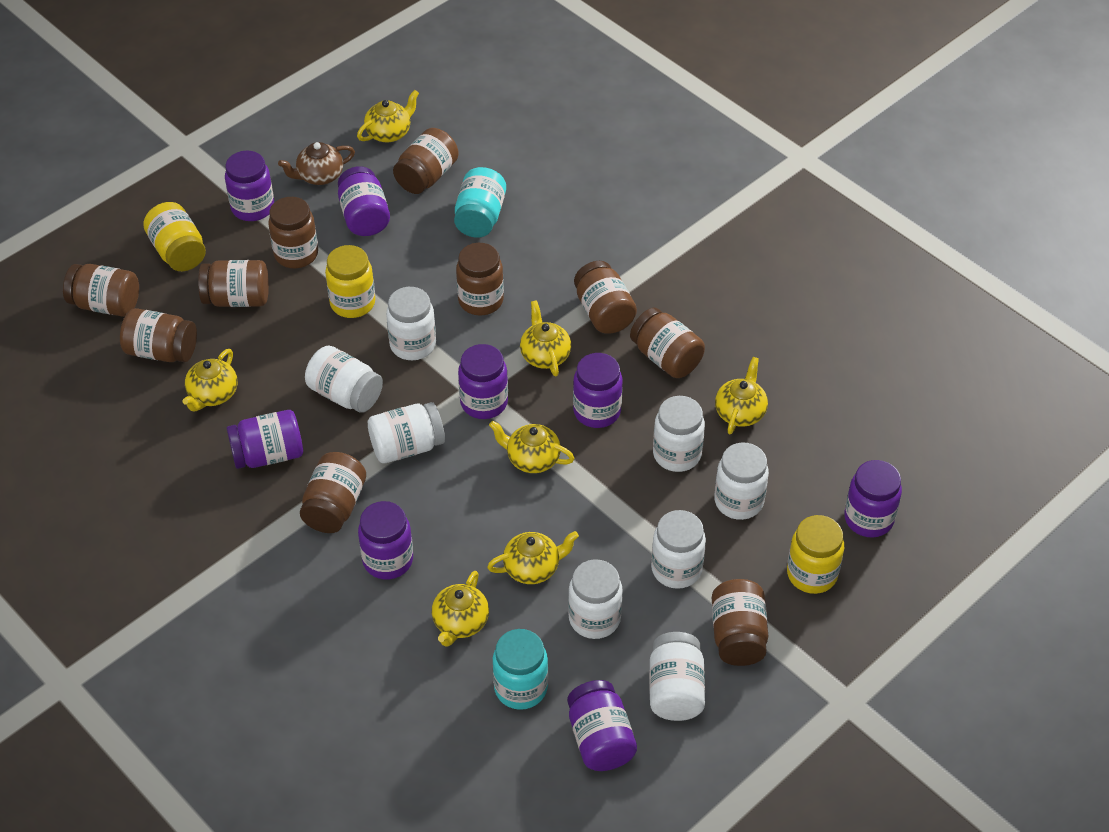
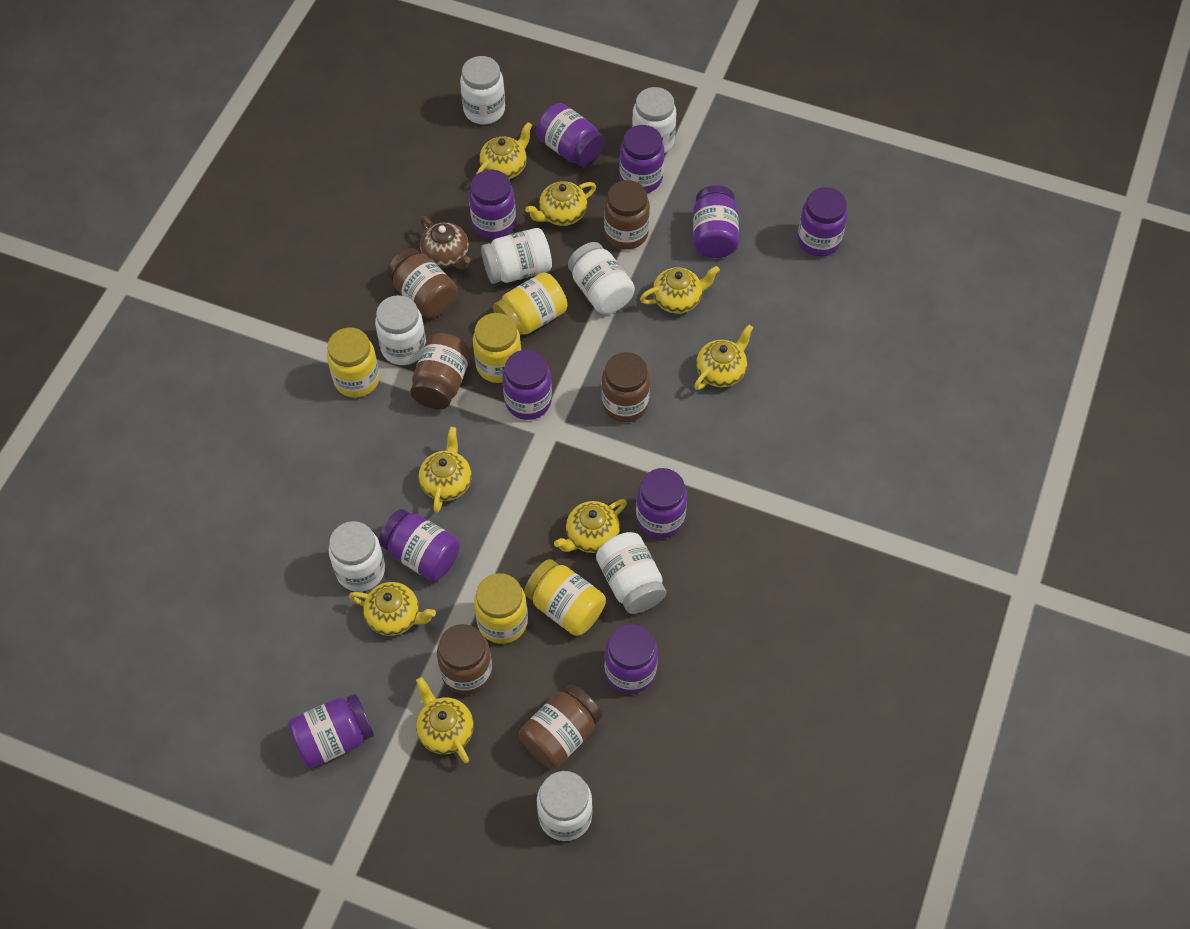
brown jar: 10 -> 6
purple jar: 8 -> 10
turquoise jar: 2 -> 0
yellow jar: 3 -> 5
yellow teapot: 7 -> 8

